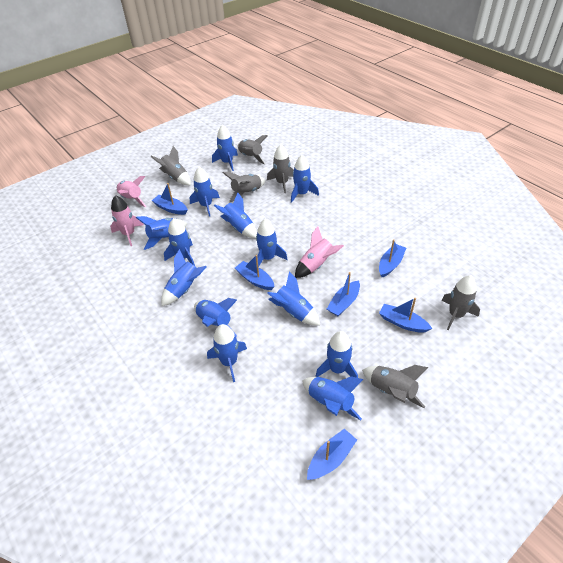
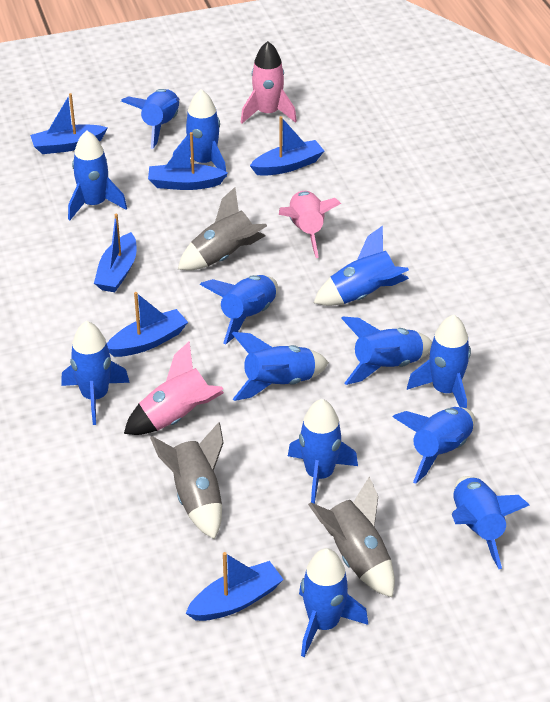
grey rocket: 6 -> 3

